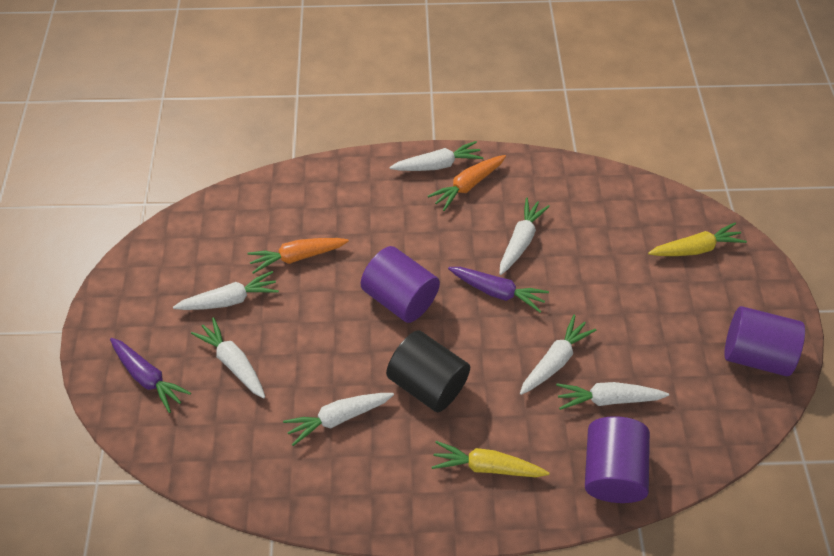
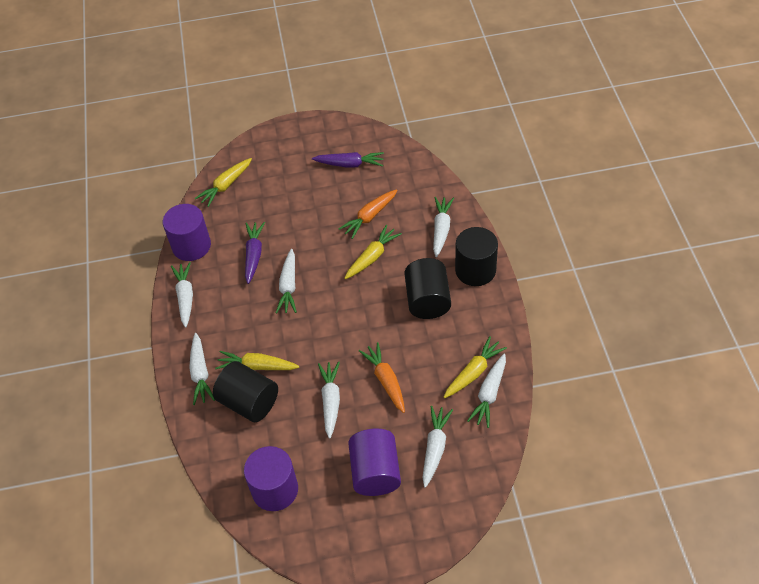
black cylinder: 1 -> 3
yellow carrot: 2 -> 4

